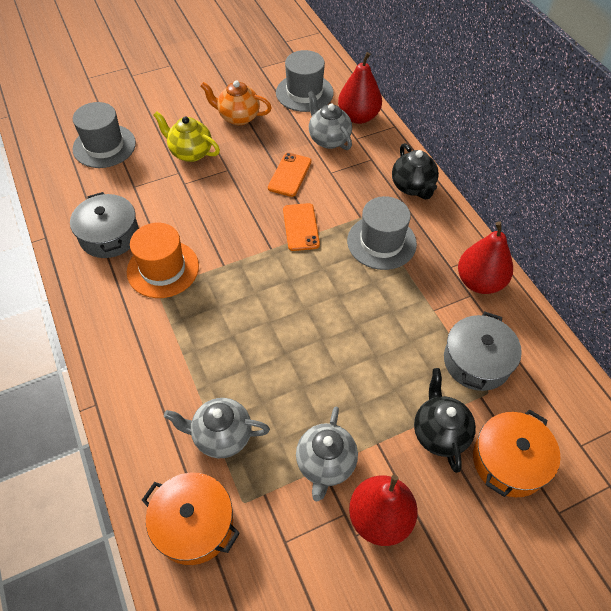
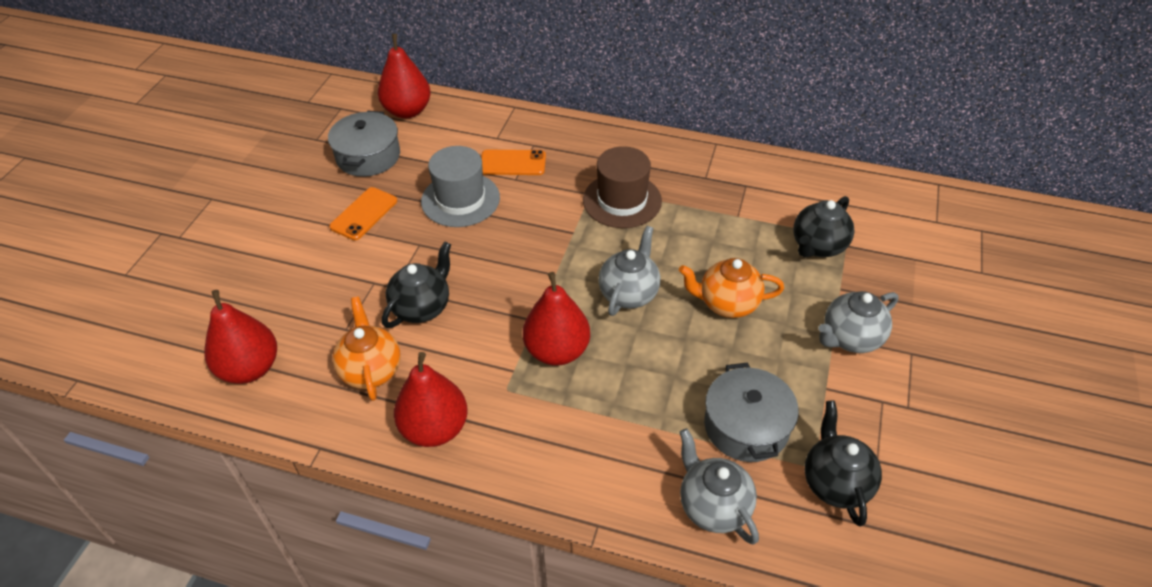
black teapot: 2 -> 3
brown hat: 0 -> 1
grey hat: 3 -> 1
orange hat: 1 -> 0
orange pot: 2 -> 0
orange teapot: 1 -> 2
red pear: 3 -> 4
yellow teapot: 1 -> 0

